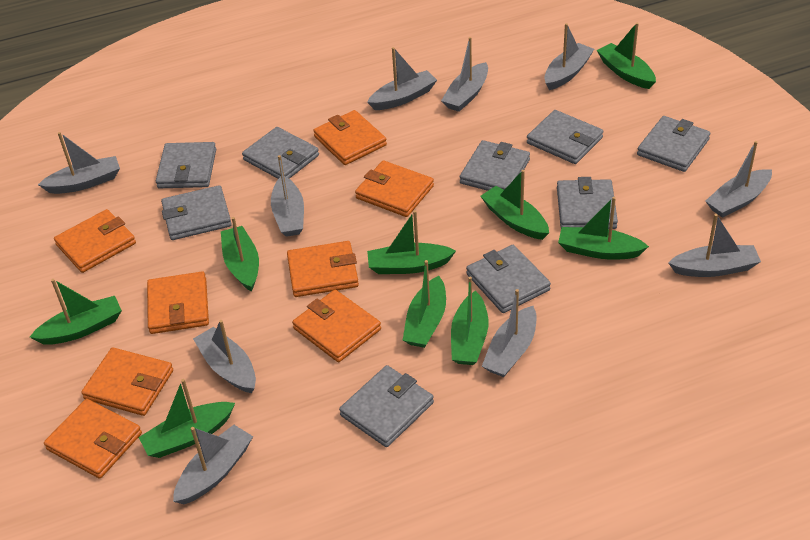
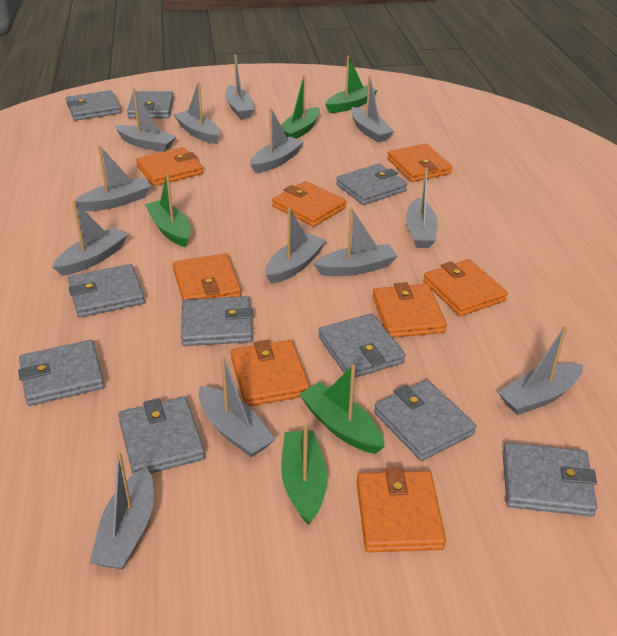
green boat: 9 -> 5
grey boat: 10 -> 13
grey wallet: 9 -> 10

